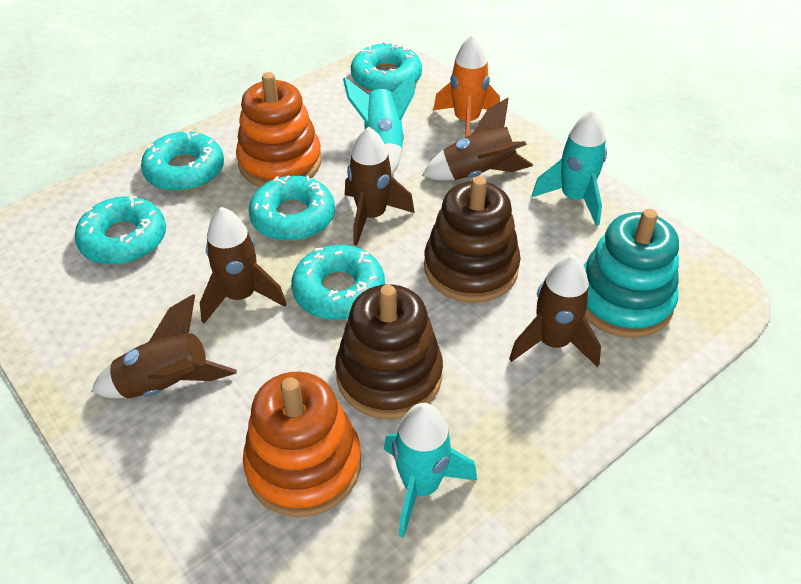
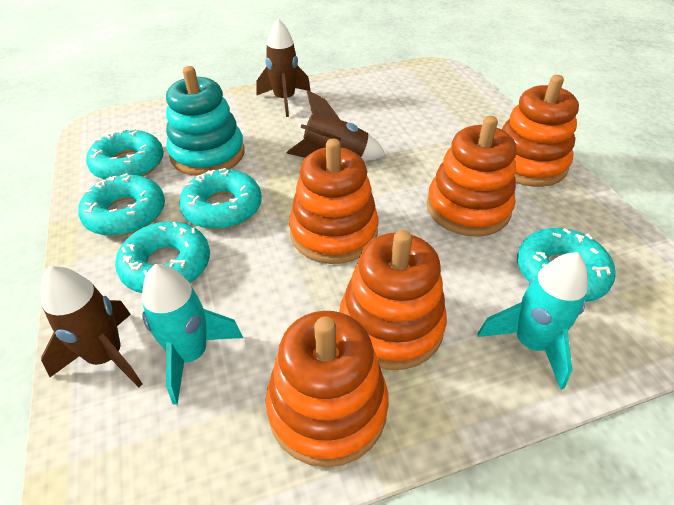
brown rocket: 5 -> 3
brown stacking toy: 2 -> 0
orange rocket: 1 -> 0
orange stacking toy: 2 -> 5
turquoise rocket: 3 -> 2

